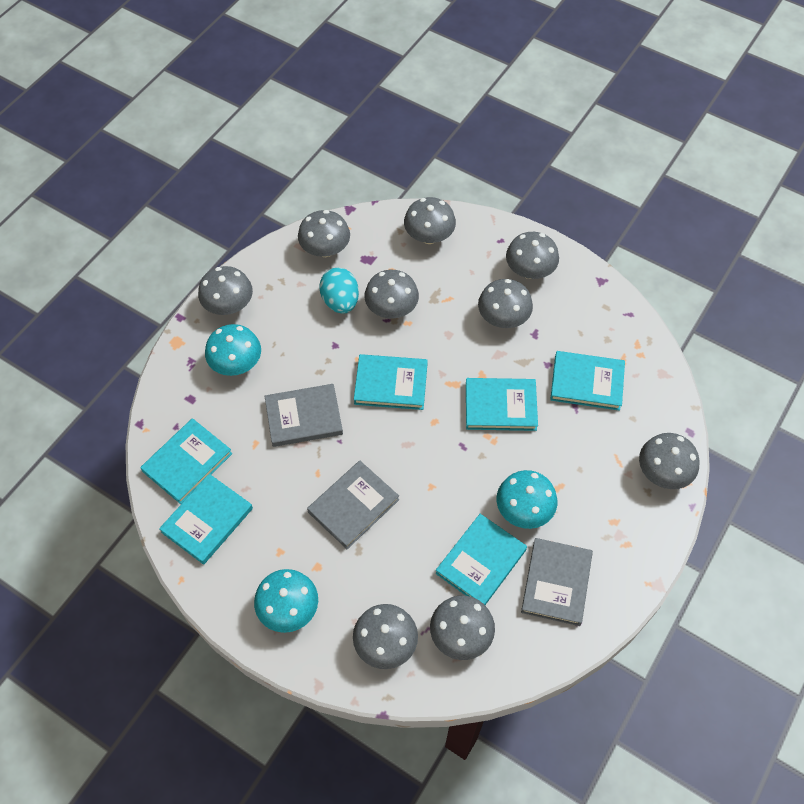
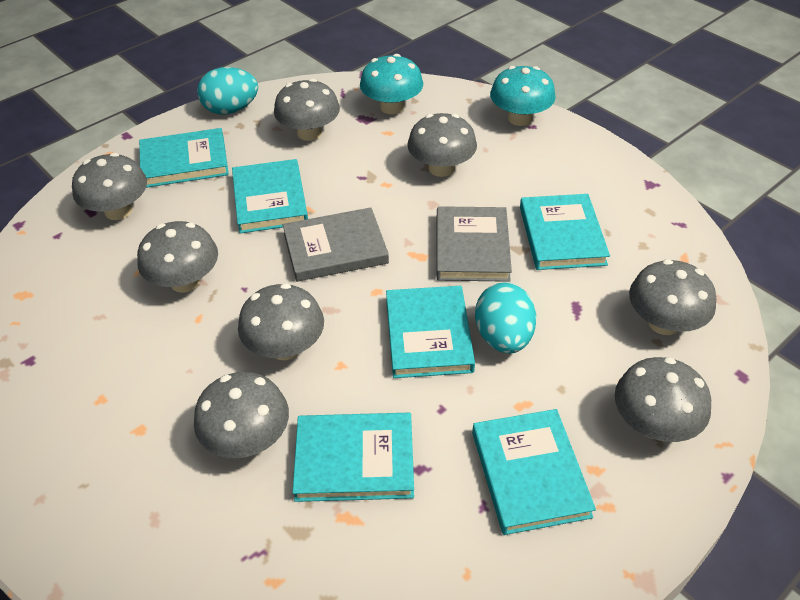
grey book: 3 -> 2
grey mushroom: 9 -> 8
turquoise egg: 1 -> 2
turquoise mushroom: 3 -> 2

